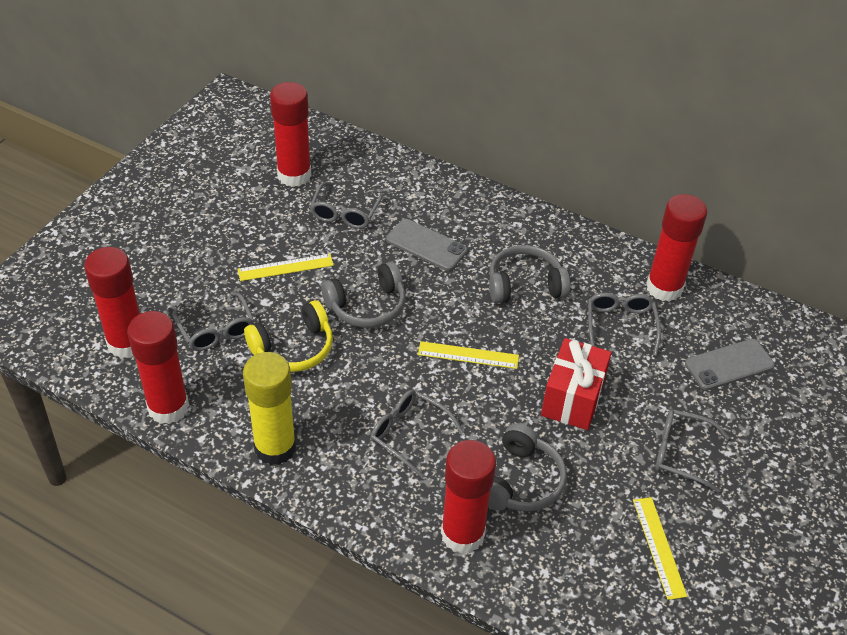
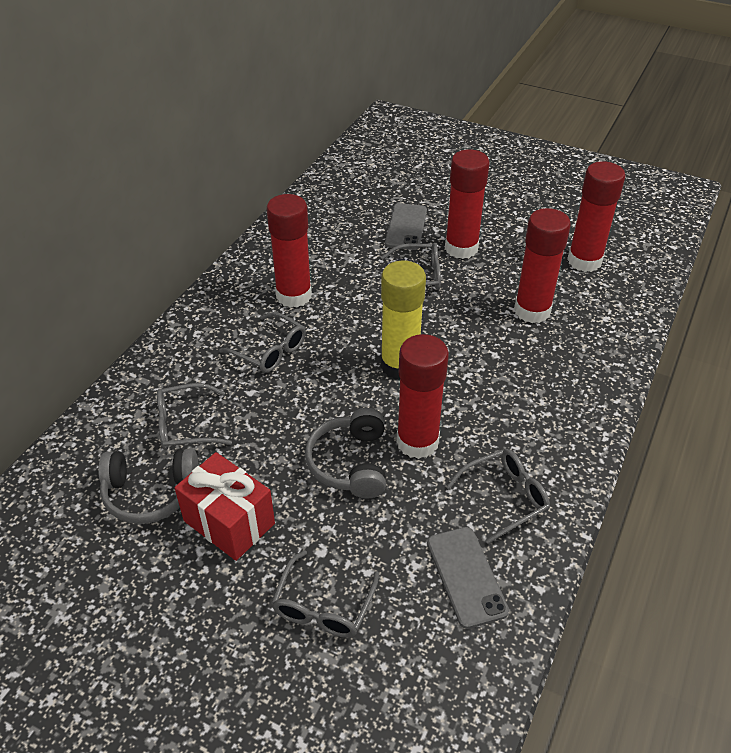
grey headphones: 3 -> 2
yellow headphones: 1 -> 0
yellow ruler: 3 -> 0

